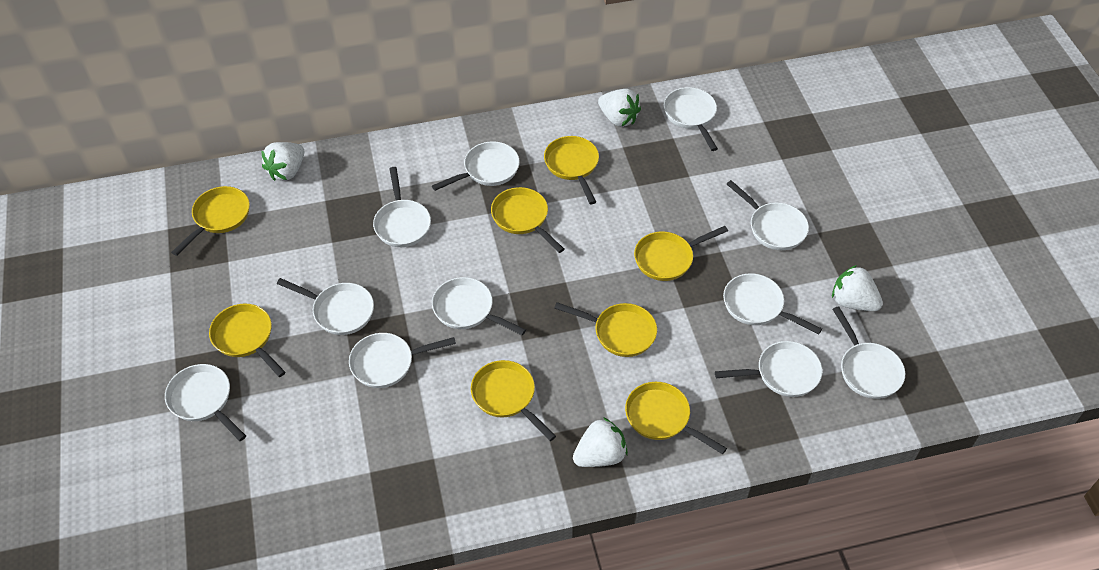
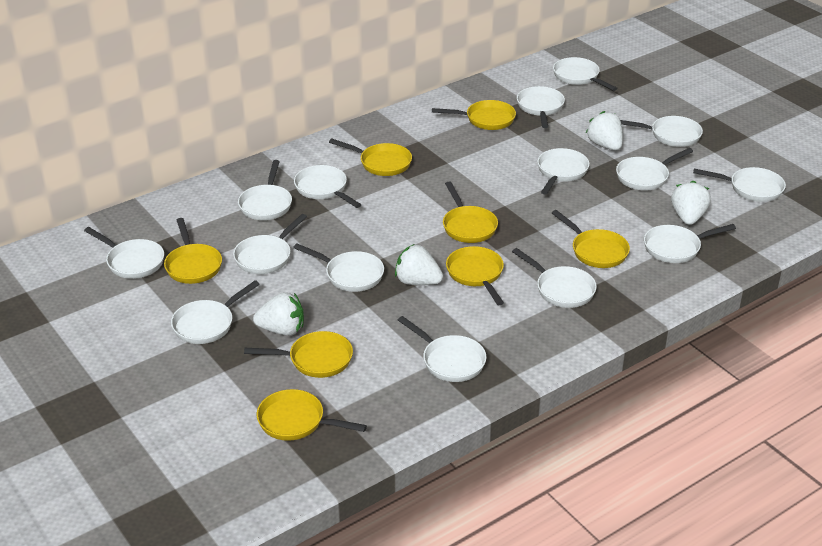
white pan: 11 -> 15

